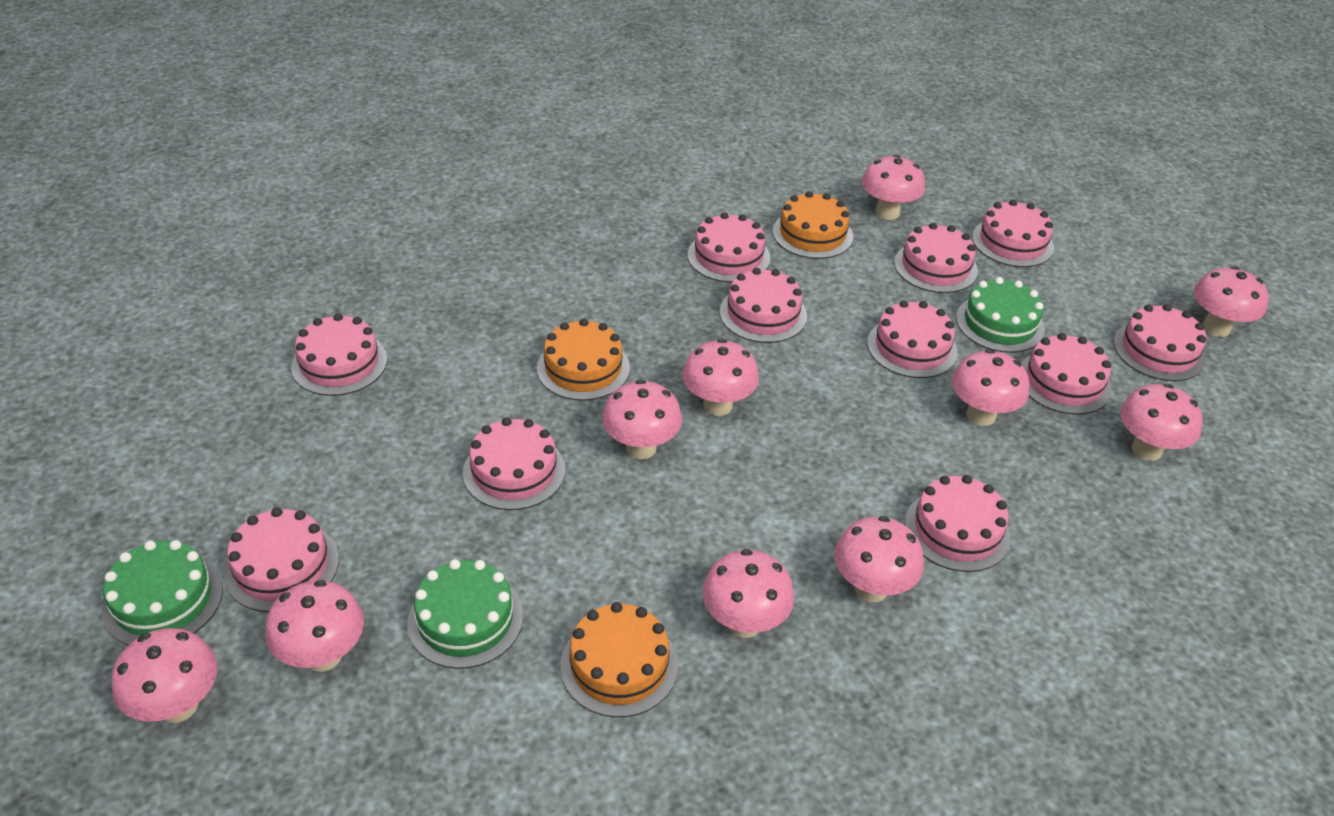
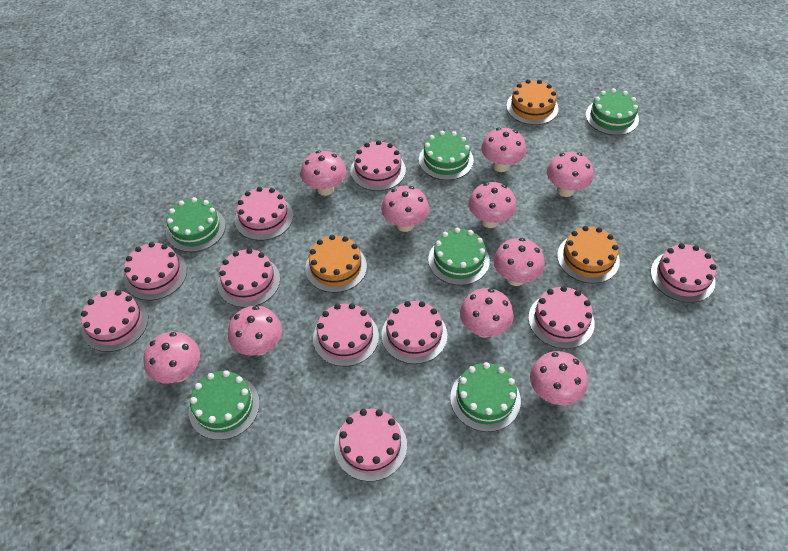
green cake: 3 -> 6
pink cake: 11 -> 10

